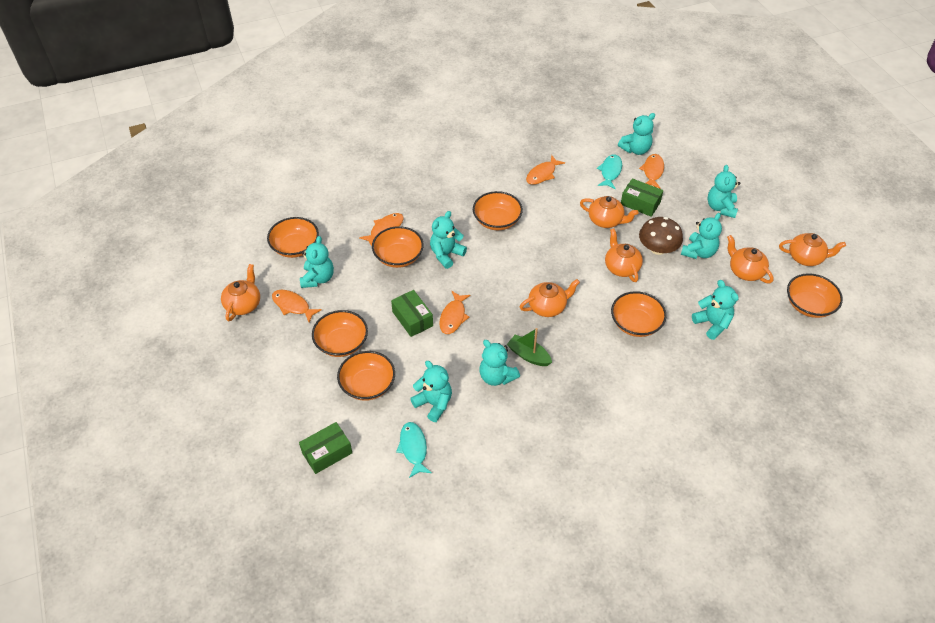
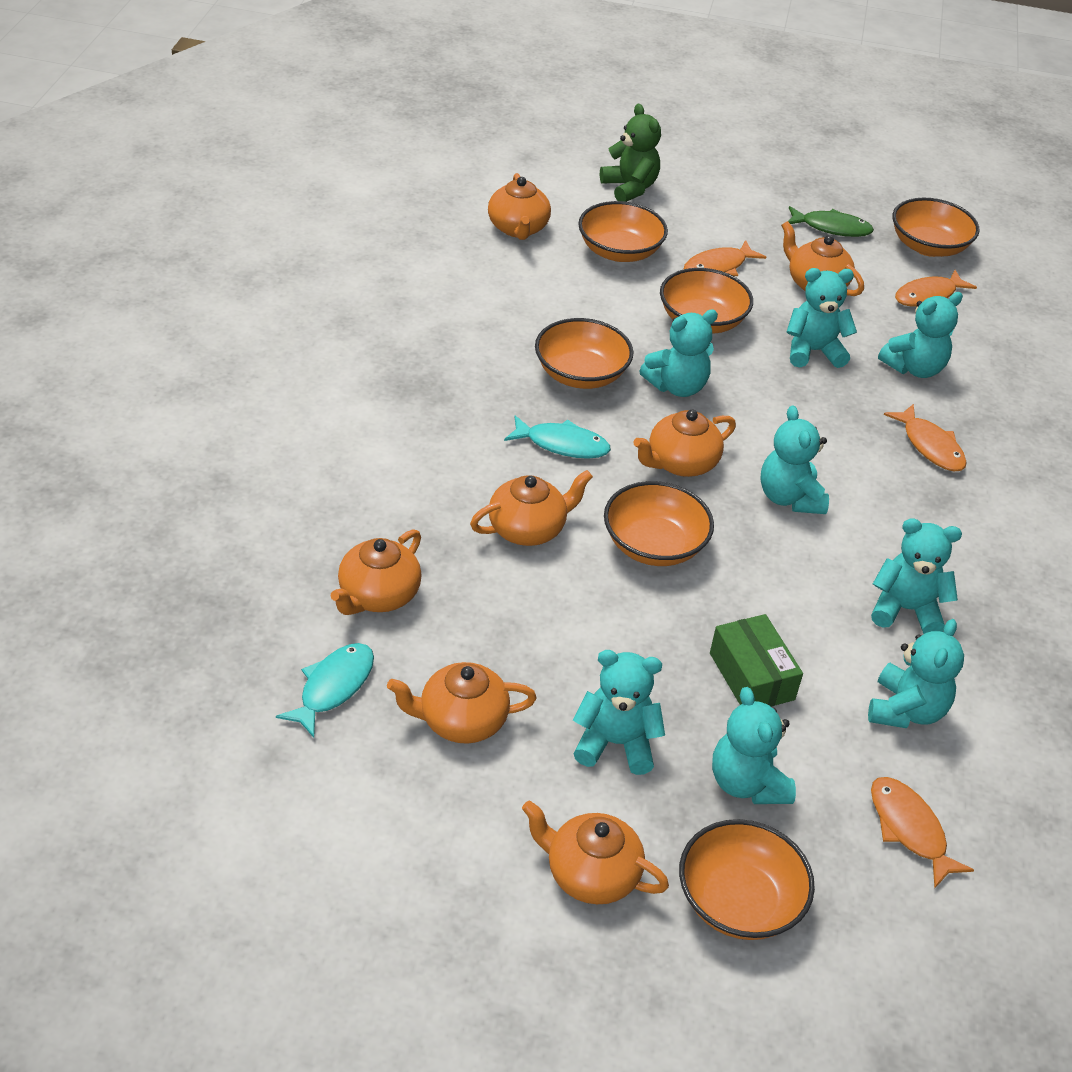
brown mushroom: 1 -> 0
green boat: 1 -> 0
green box: 3 -> 1
green fish: 0 -> 1
green teddy bear: 0 -> 1
orange bowl: 7 -> 6
orange fish: 5 -> 4
orange teapot: 6 -> 7

